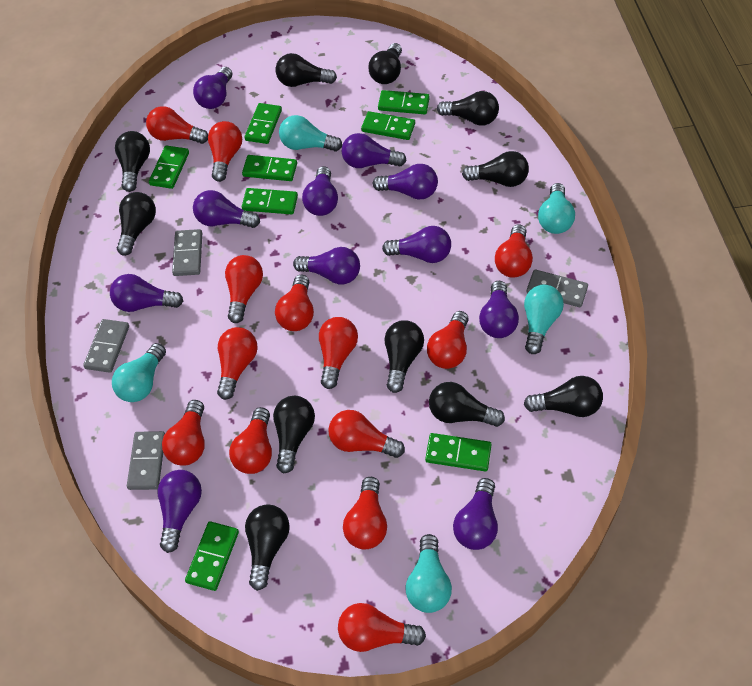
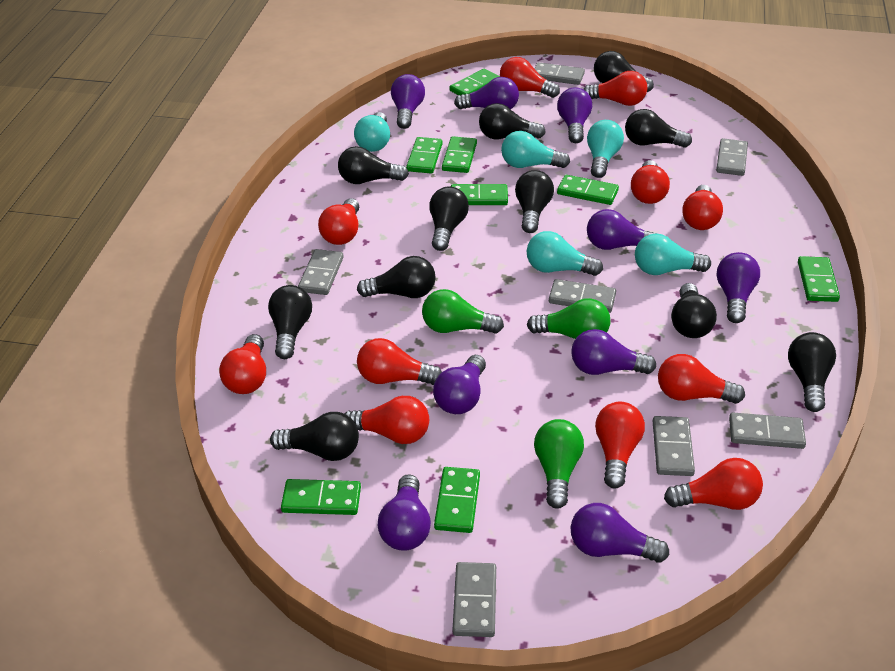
green light bulb: 0 -> 3
grey domino: 4 -> 7
purple light bulb: 11 -> 9
red light bulb: 13 -> 11

